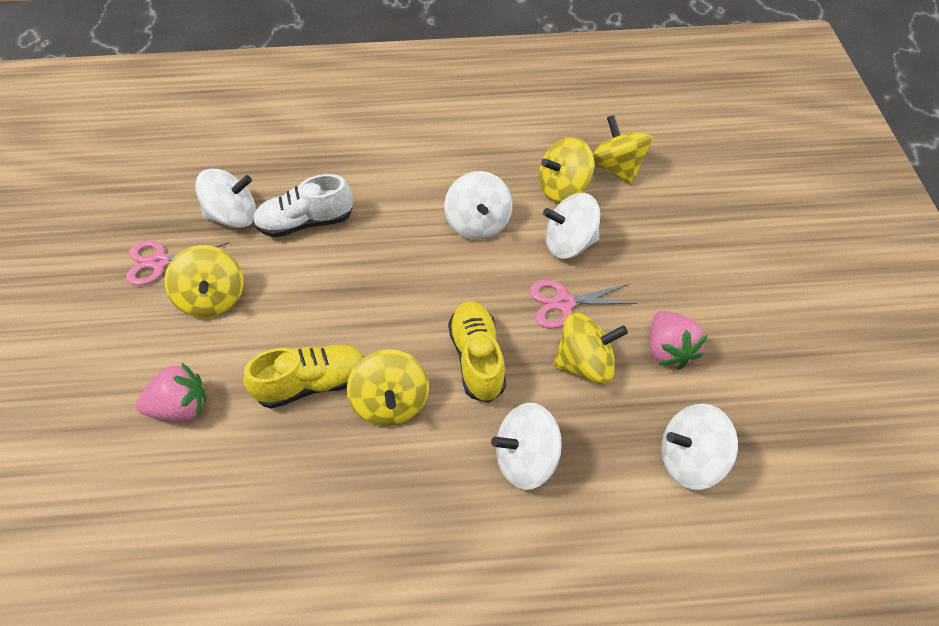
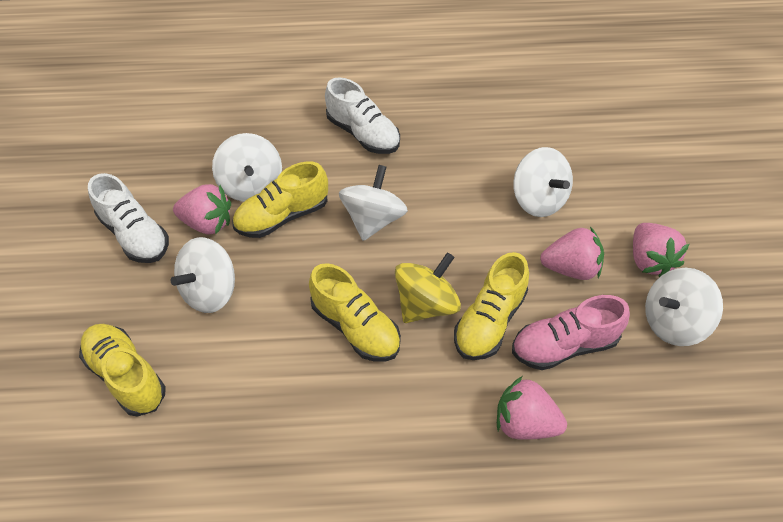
pink scissors: 2 -> 0
pink shoe: 0 -> 1
pink strawberry: 2 -> 4
white shoe: 1 -> 2
yellow shoe: 2 -> 4
yellow spinning top: 5 -> 1

